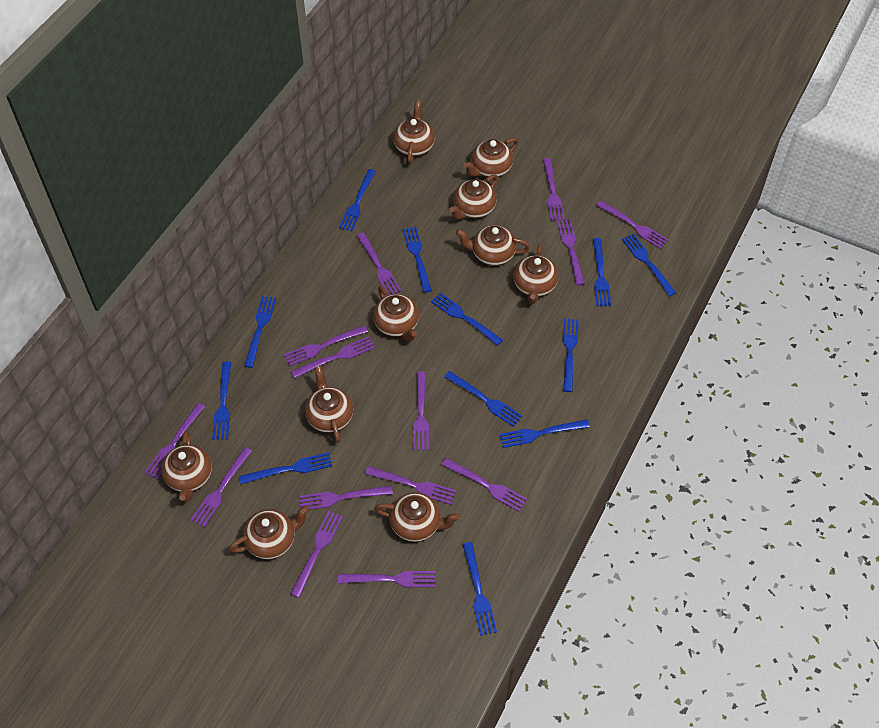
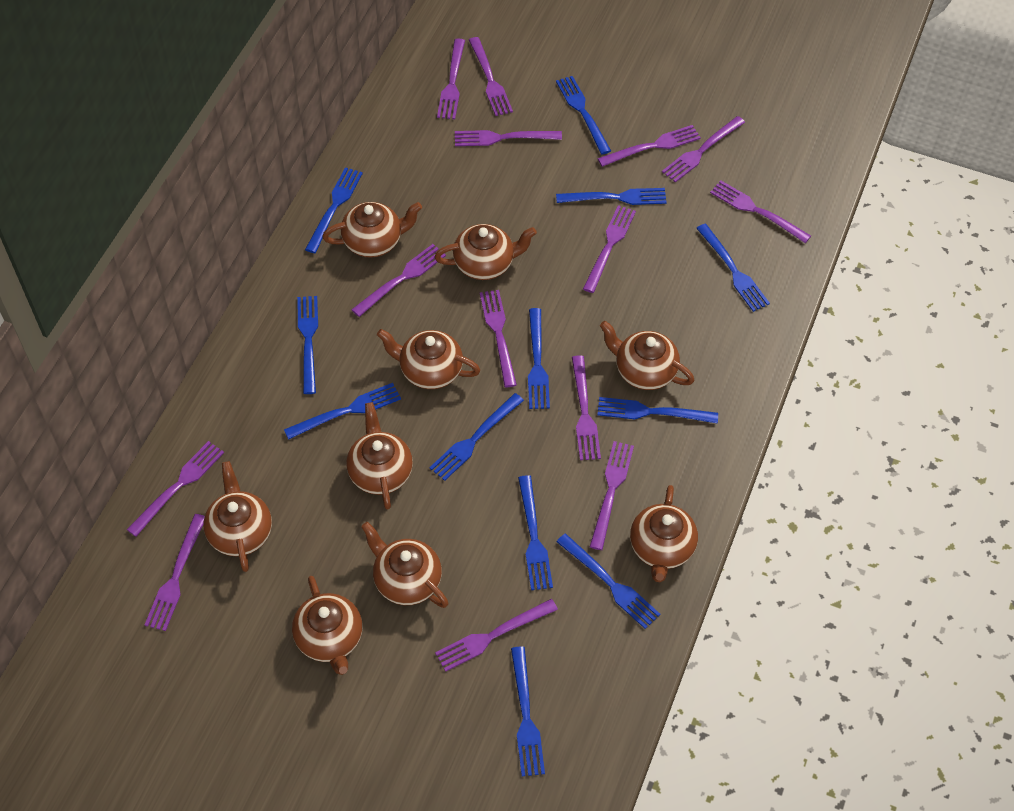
brown teapot: 10 -> 9

